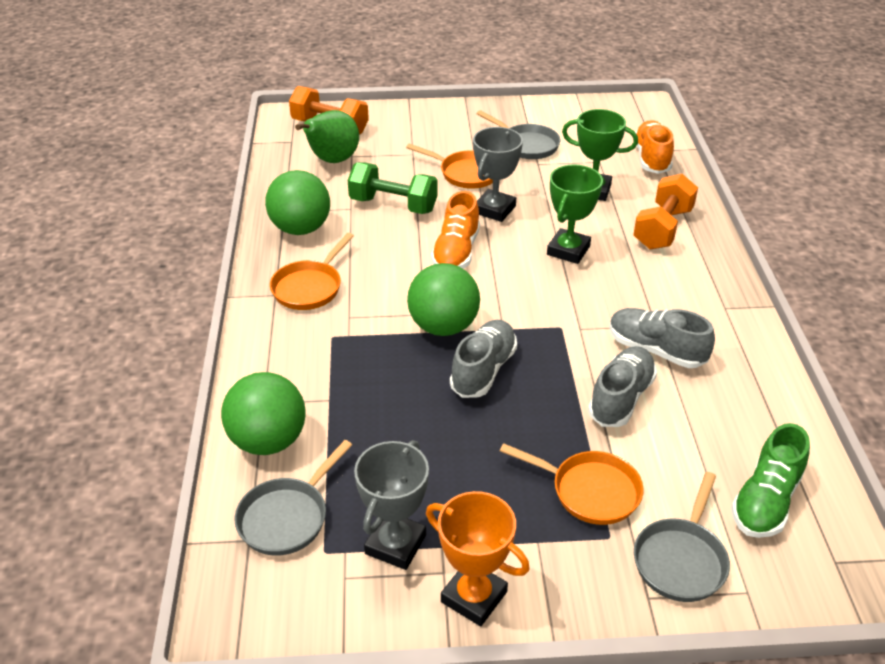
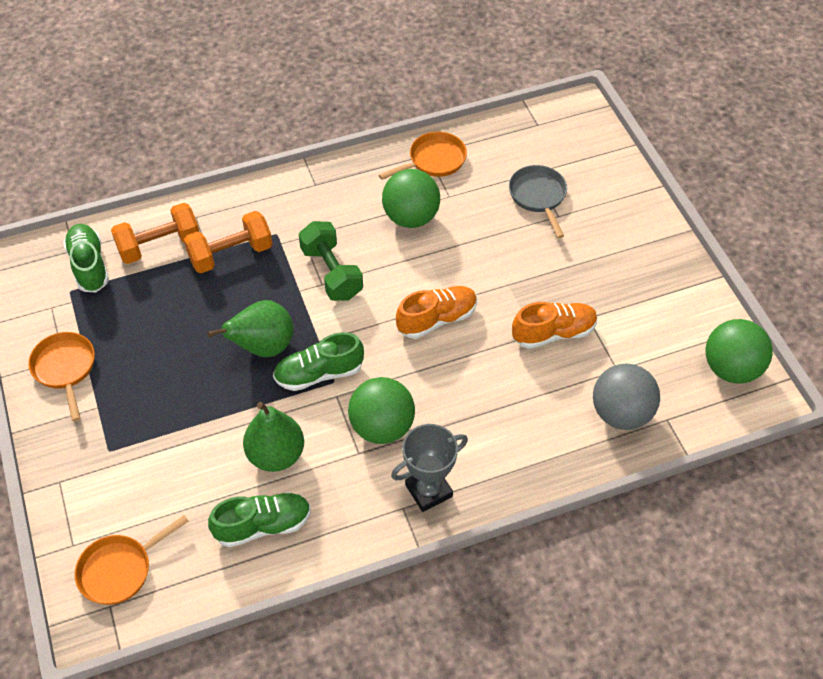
green pear: 1 -> 2
green shoe: 1 -> 3
green trophy: 2 -> 0
grey ball: 0 -> 1
grey pan: 3 -> 1
grey shoe: 3 -> 0
grey trophy: 2 -> 1
orange trophy: 1 -> 0

